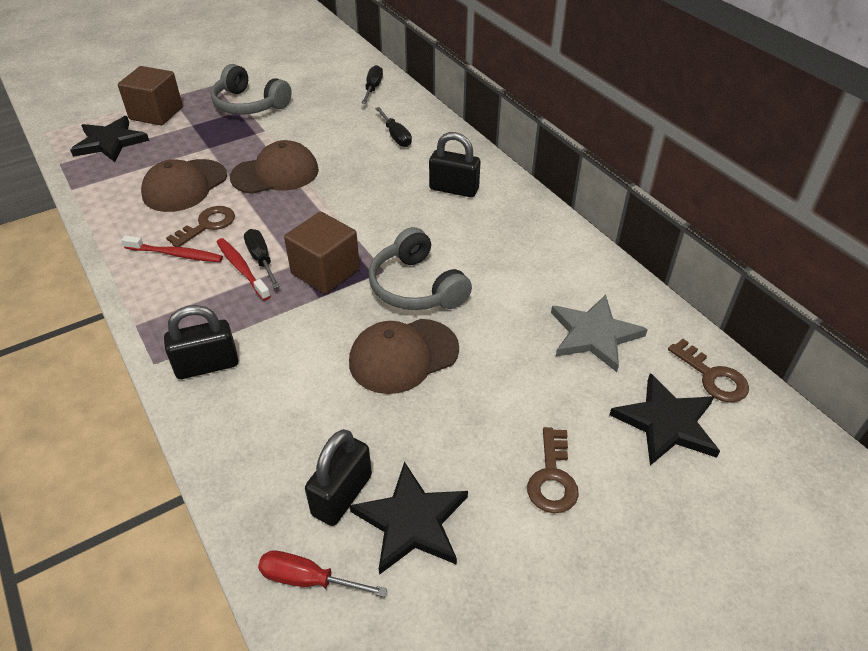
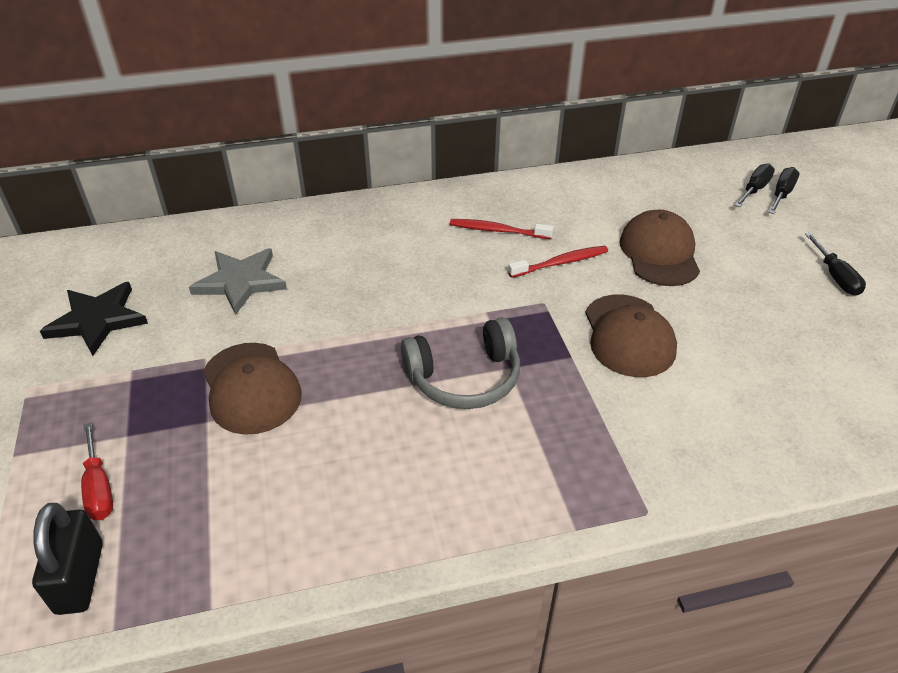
black padlock: 3 -> 1
black star: 3 -> 1
brown cube: 2 -> 0
brown key: 3 -> 0
grey headphones: 2 -> 1

